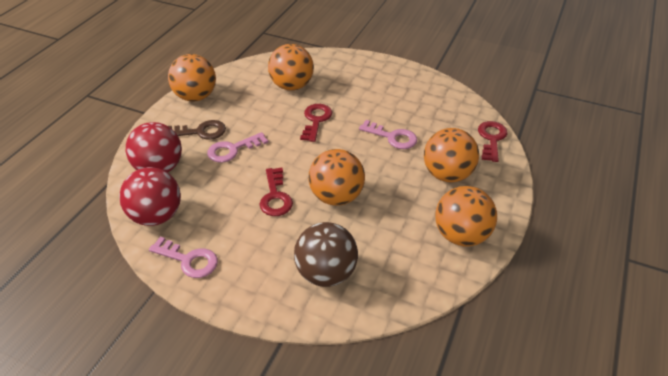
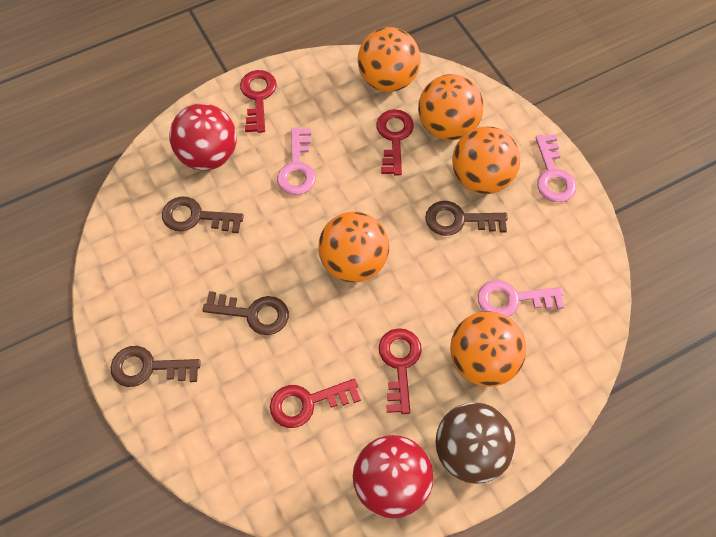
brown key: 1 -> 4
red key: 3 -> 4

